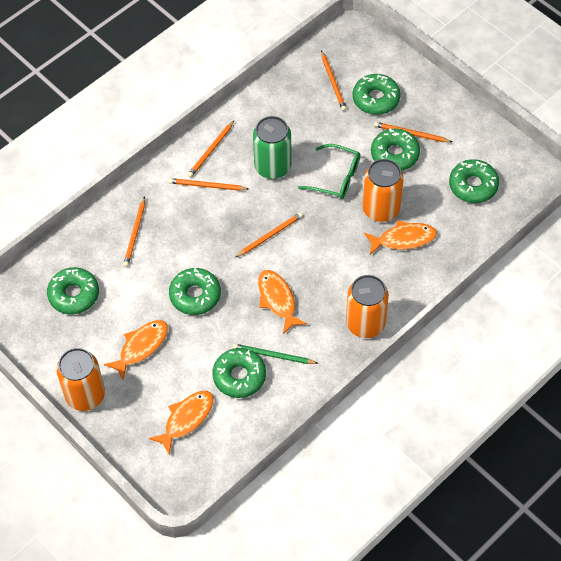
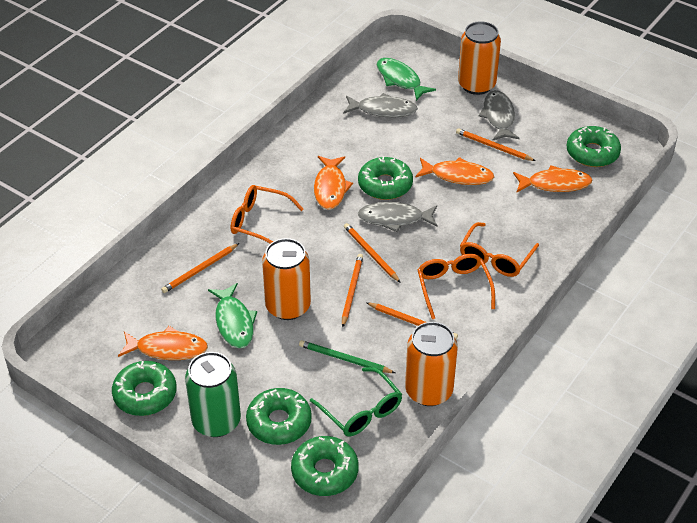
green donut: 6 -> 5
green fish: 0 -> 2
grey fish: 0 -> 3
orange glasses: 0 -> 3
orange pencil: 6 -> 5

